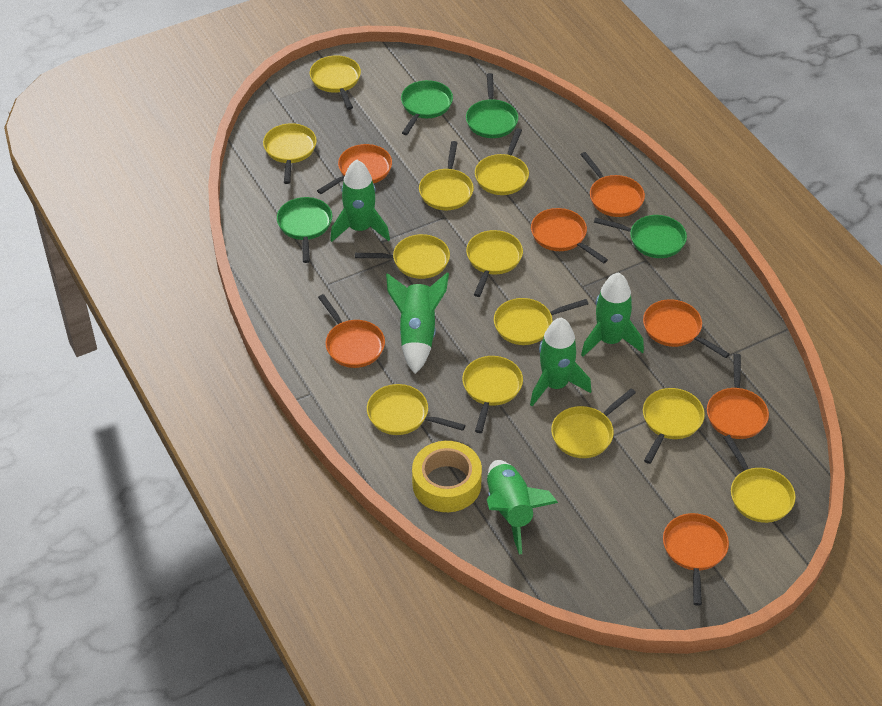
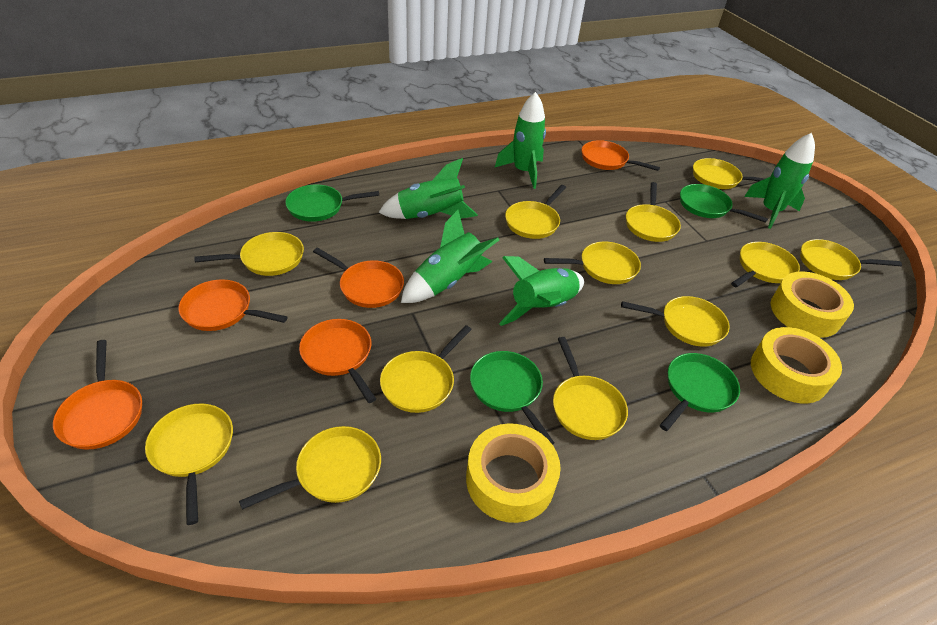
orange pan: 7 -> 5
yellow tape: 1 -> 3

